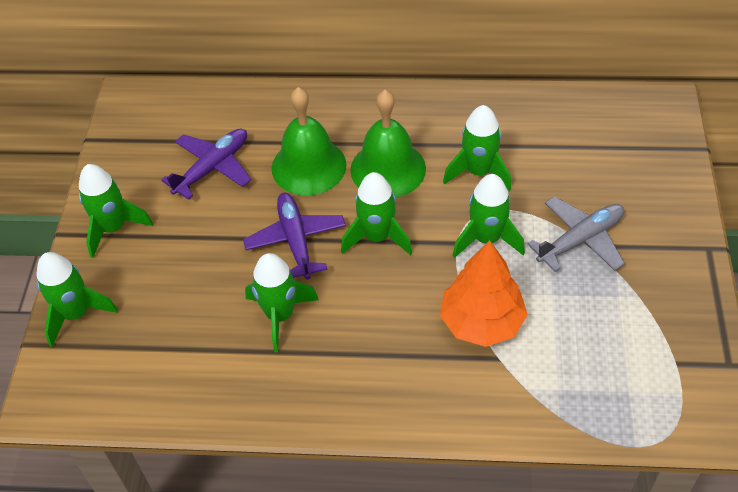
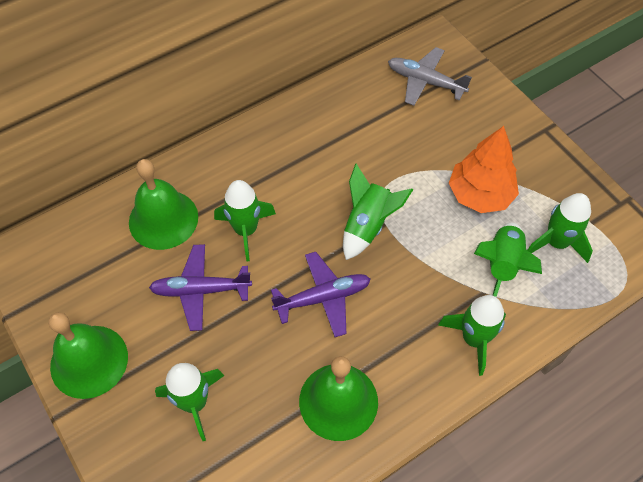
green bell: 2 -> 3

